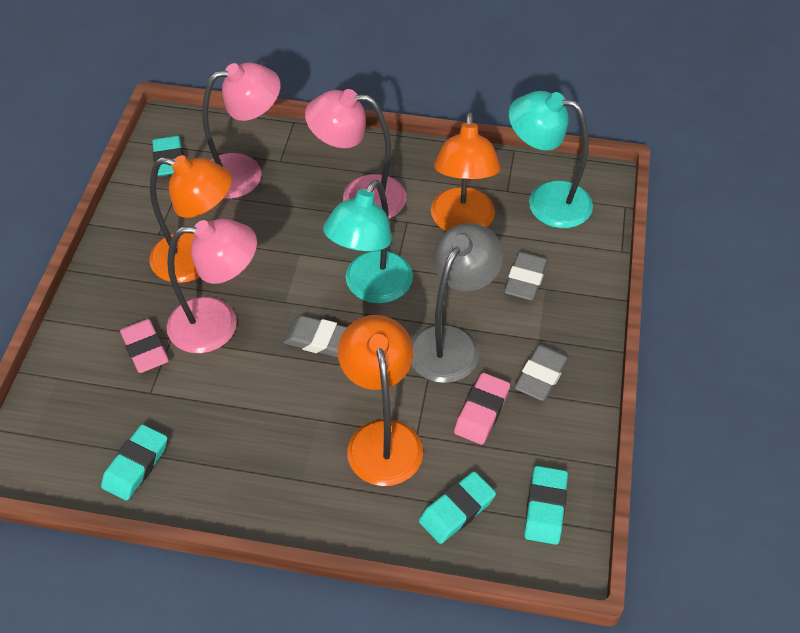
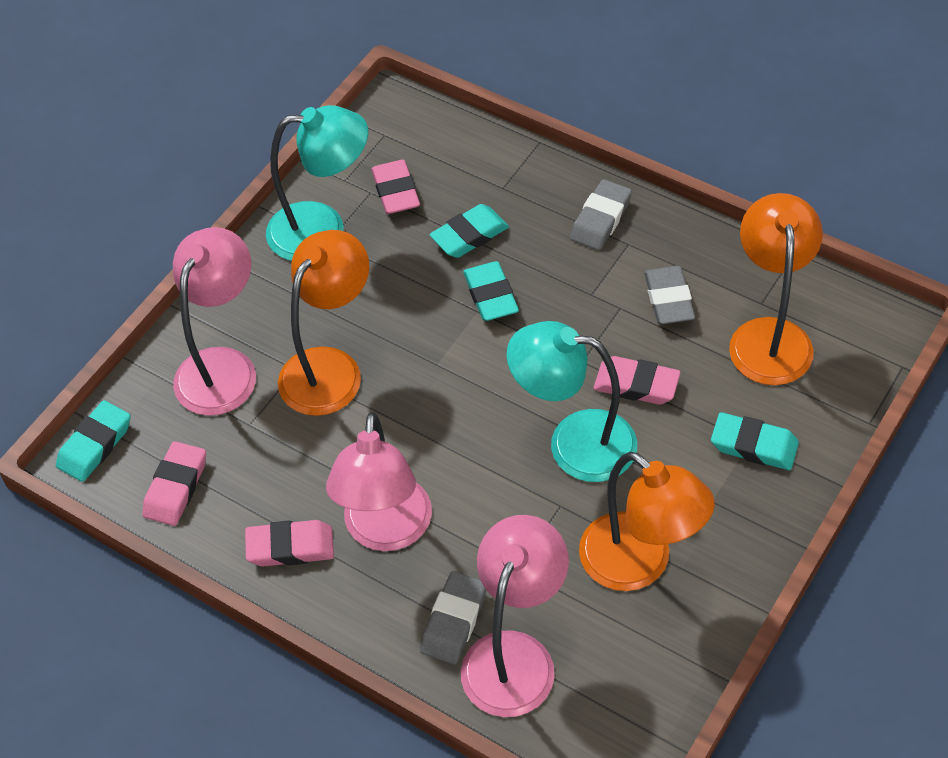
grey lamp: 1 -> 0
pink eraser: 2 -> 4

